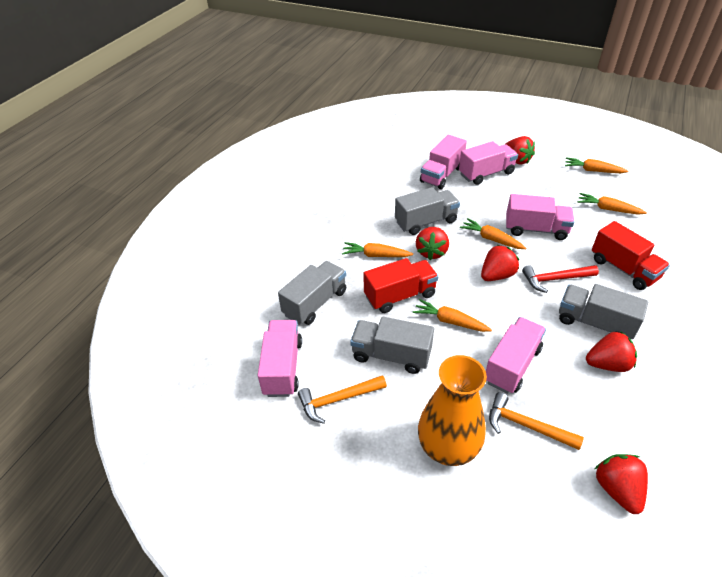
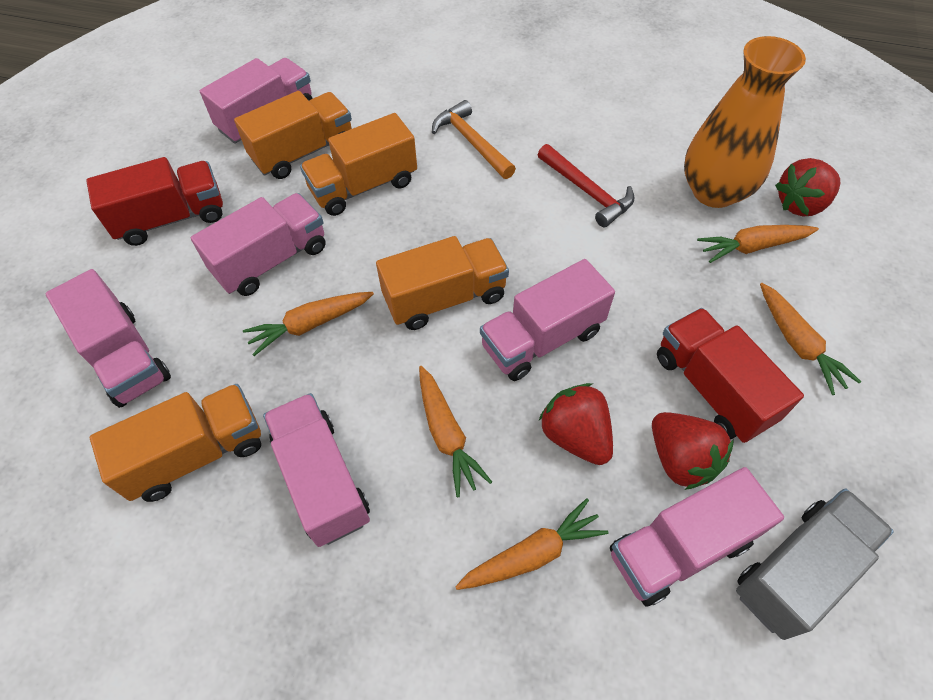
grey truck: 4 -> 1
orange hammer: 2 -> 1
orange truck: 0 -> 4
pink truck: 5 -> 6
red strawberry: 5 -> 3

